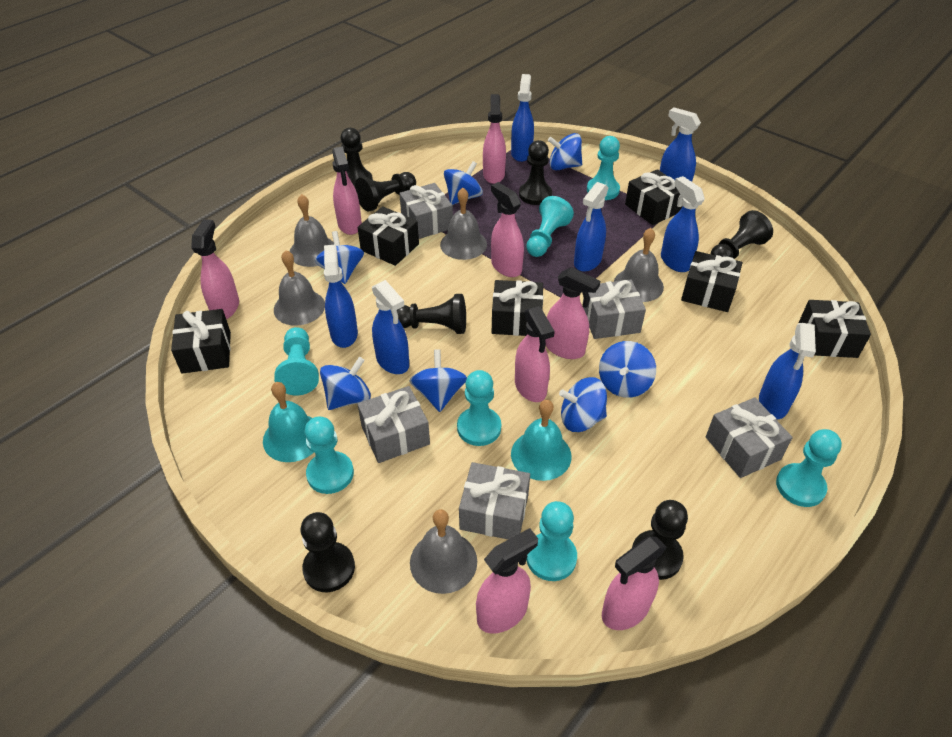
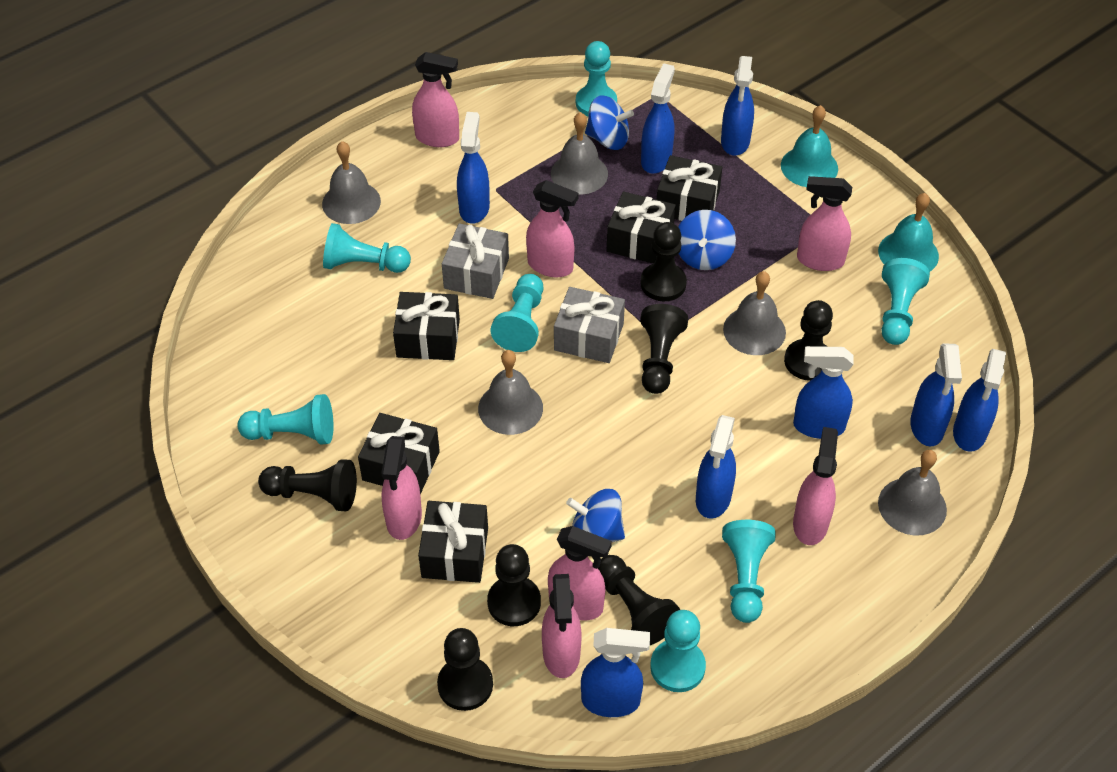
black gift: 6 -> 5
blue spinning top: 7 -> 3
blue spray bottle: 7 -> 8
grey gift: 5 -> 2
pink spray bottle: 8 -> 7

